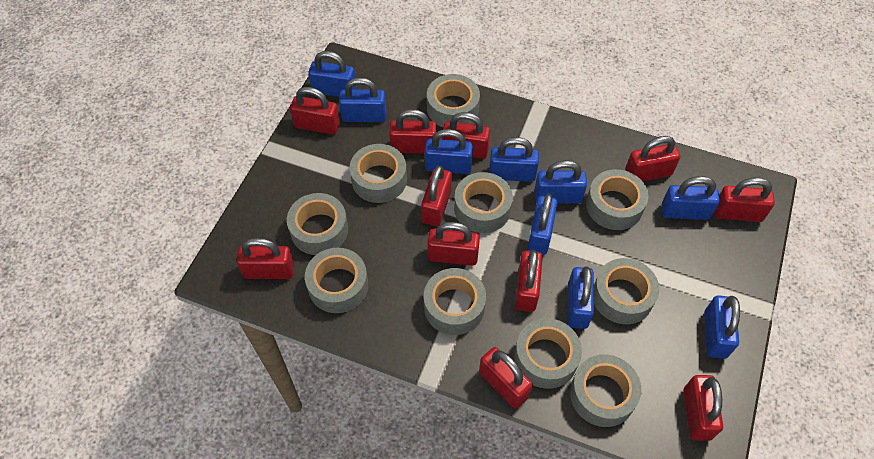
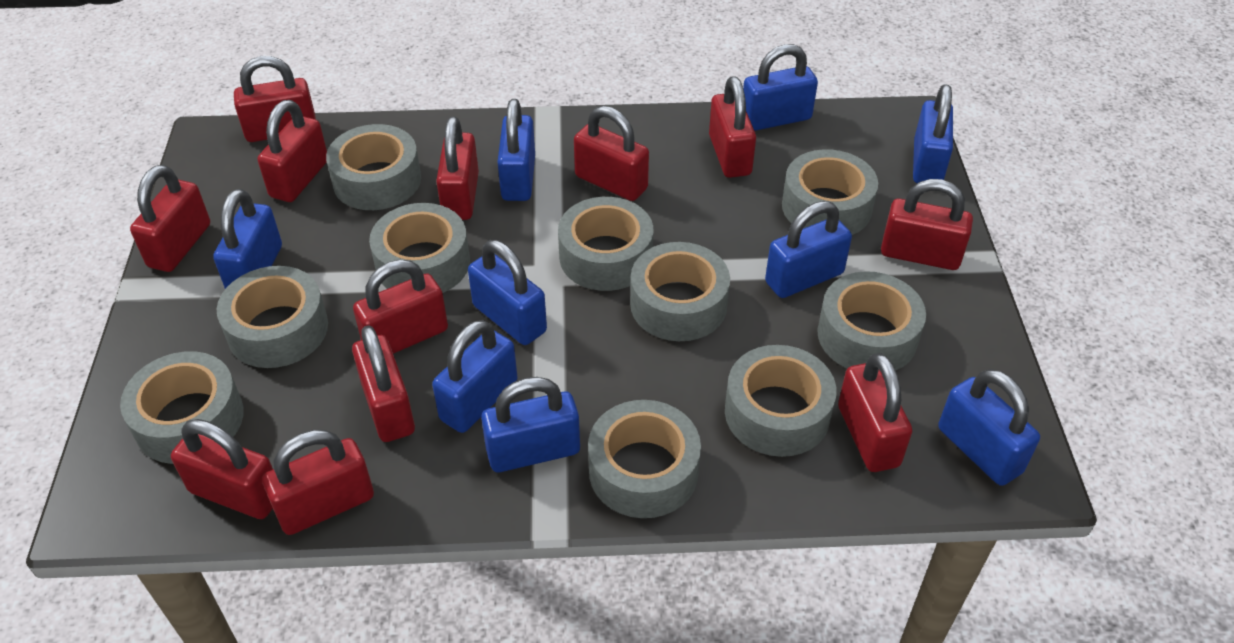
red padlock: 11 -> 12

